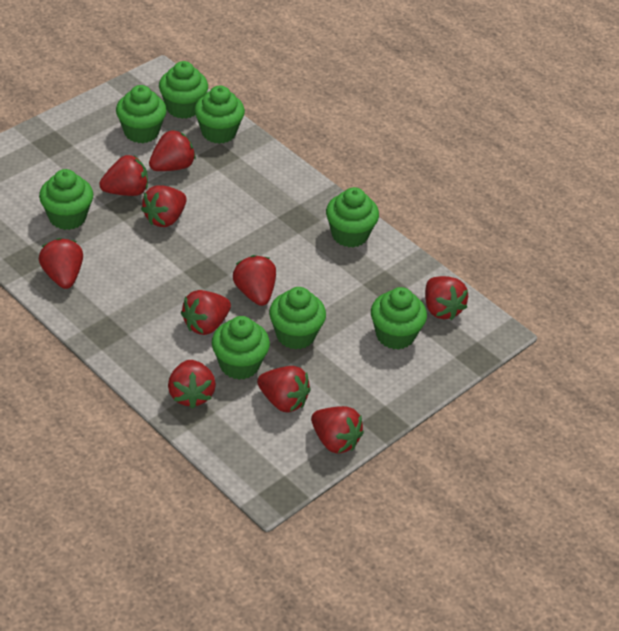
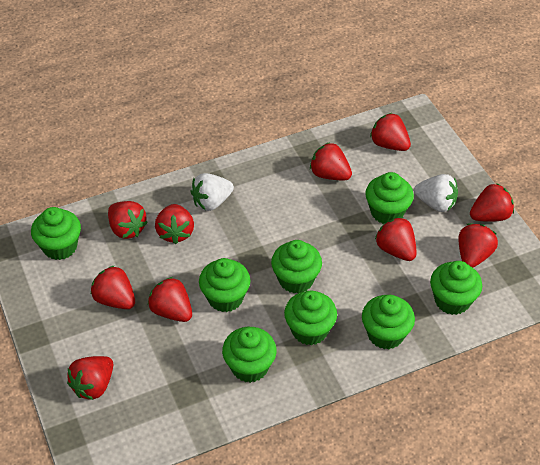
white strawberry: 0 -> 2

